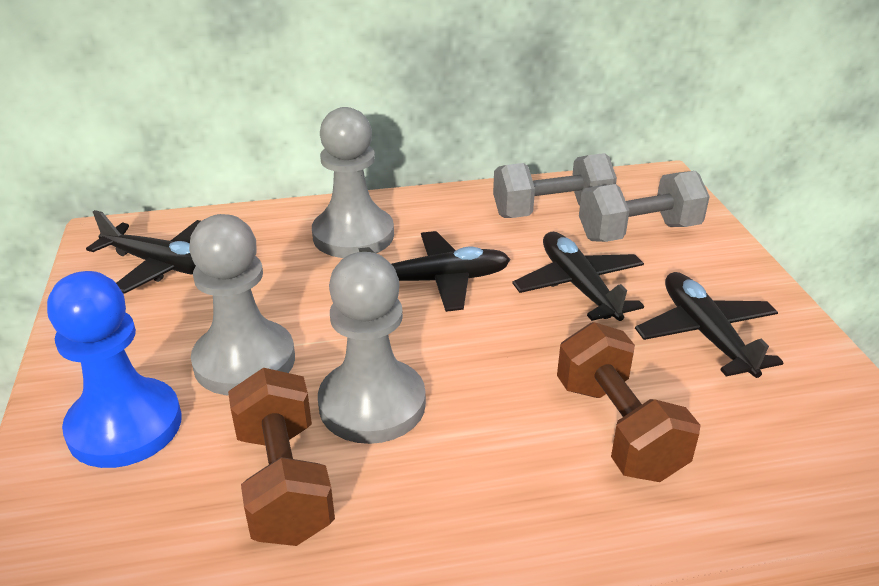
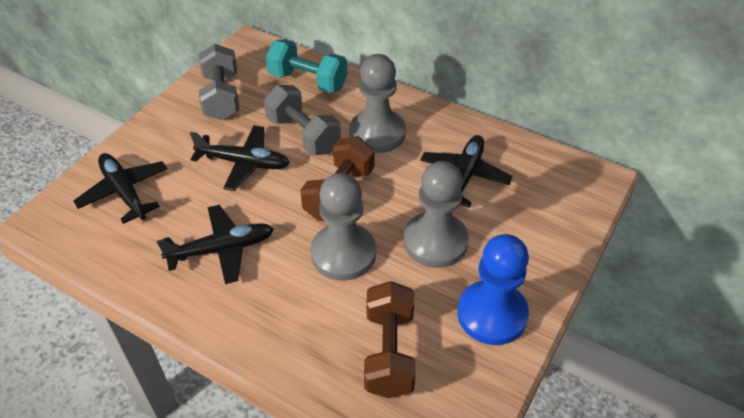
turquoise dumbbell: 0 -> 1

